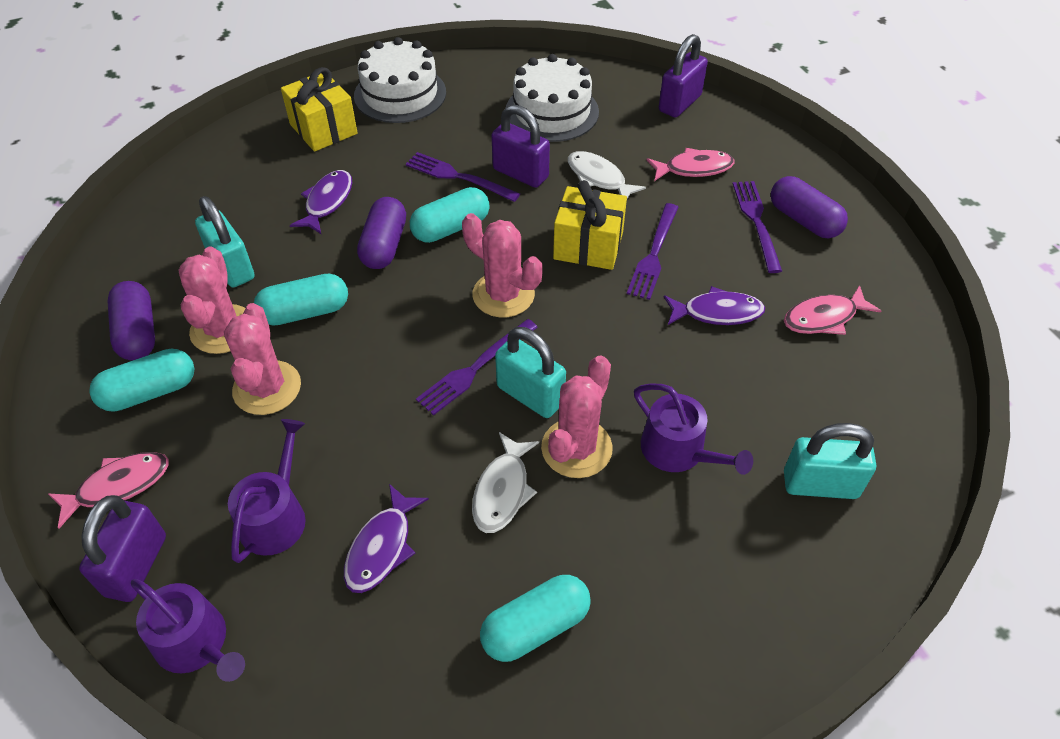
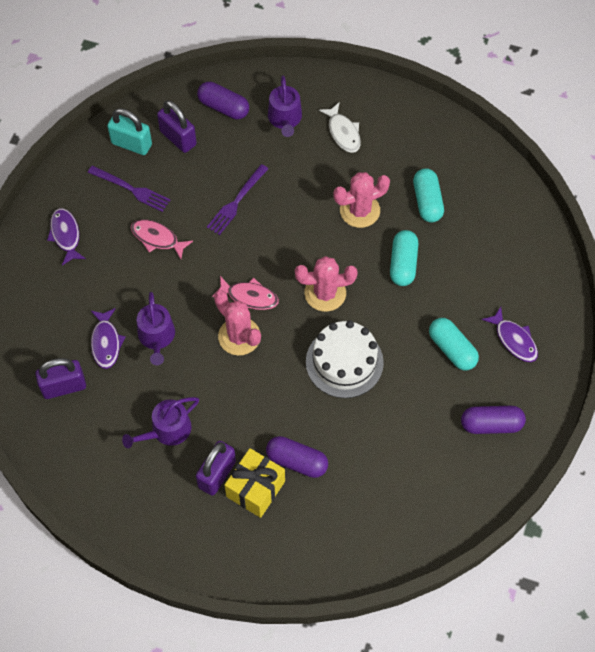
pink cactus: 4 -> 3
pink fish: 3 -> 2
purple fork: 4 -> 2
turquoise capsule: 4 -> 3
turquoise padlock: 3 -> 1
white cake: 2 -> 1
white fish: 2 -> 1
yellow gift: 2 -> 1

